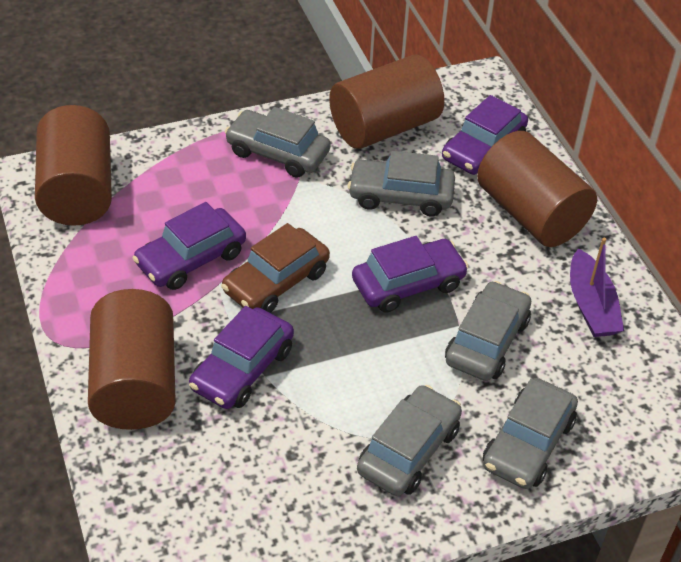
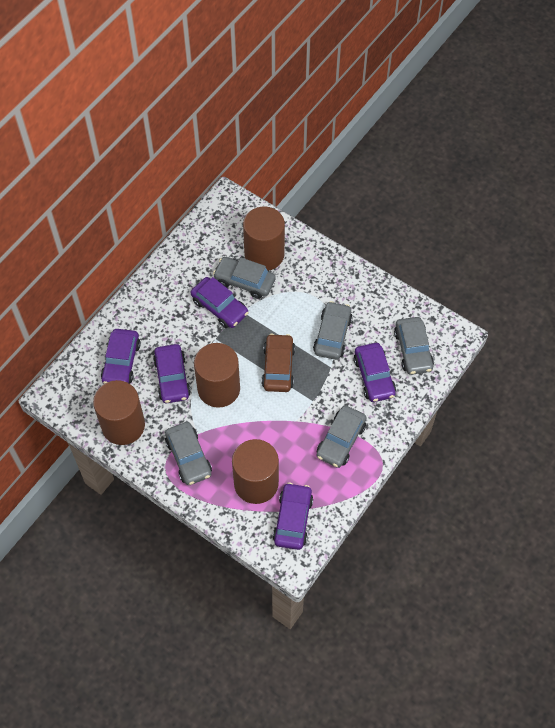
purple boat: 1 -> 0
purple car: 4 -> 5

